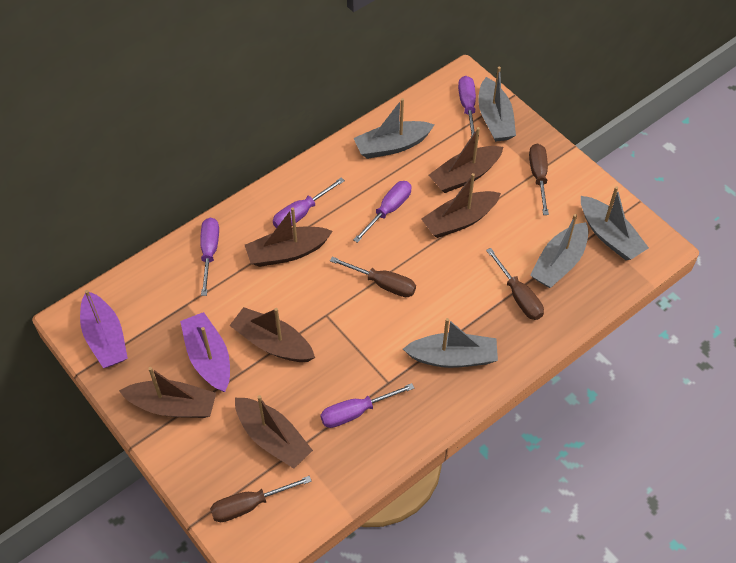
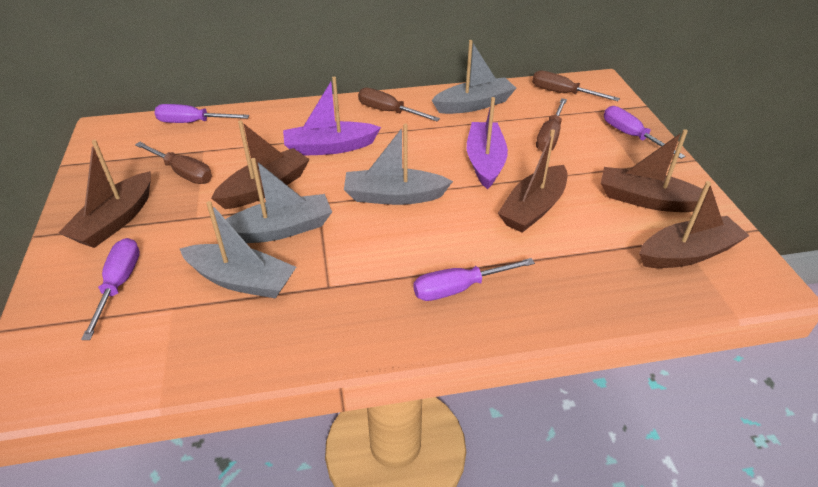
brown boat: 6 -> 5
grey boat: 5 -> 4
purple screwdriver: 5 -> 4

